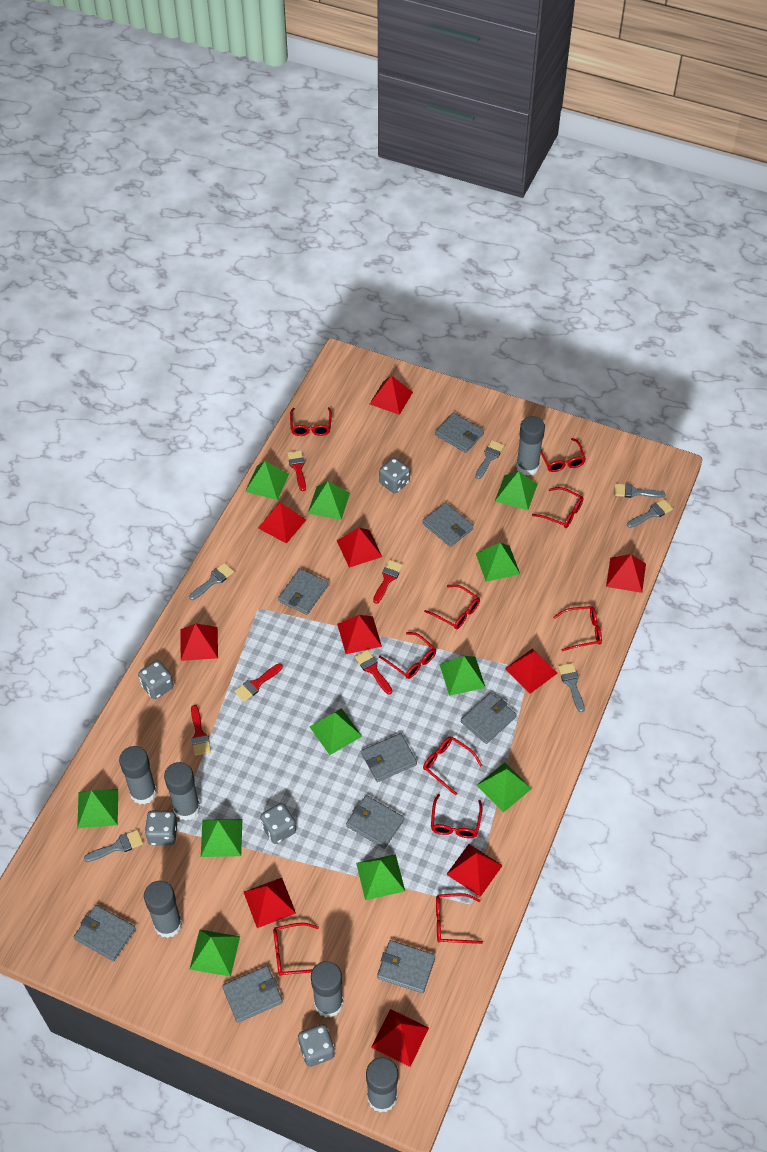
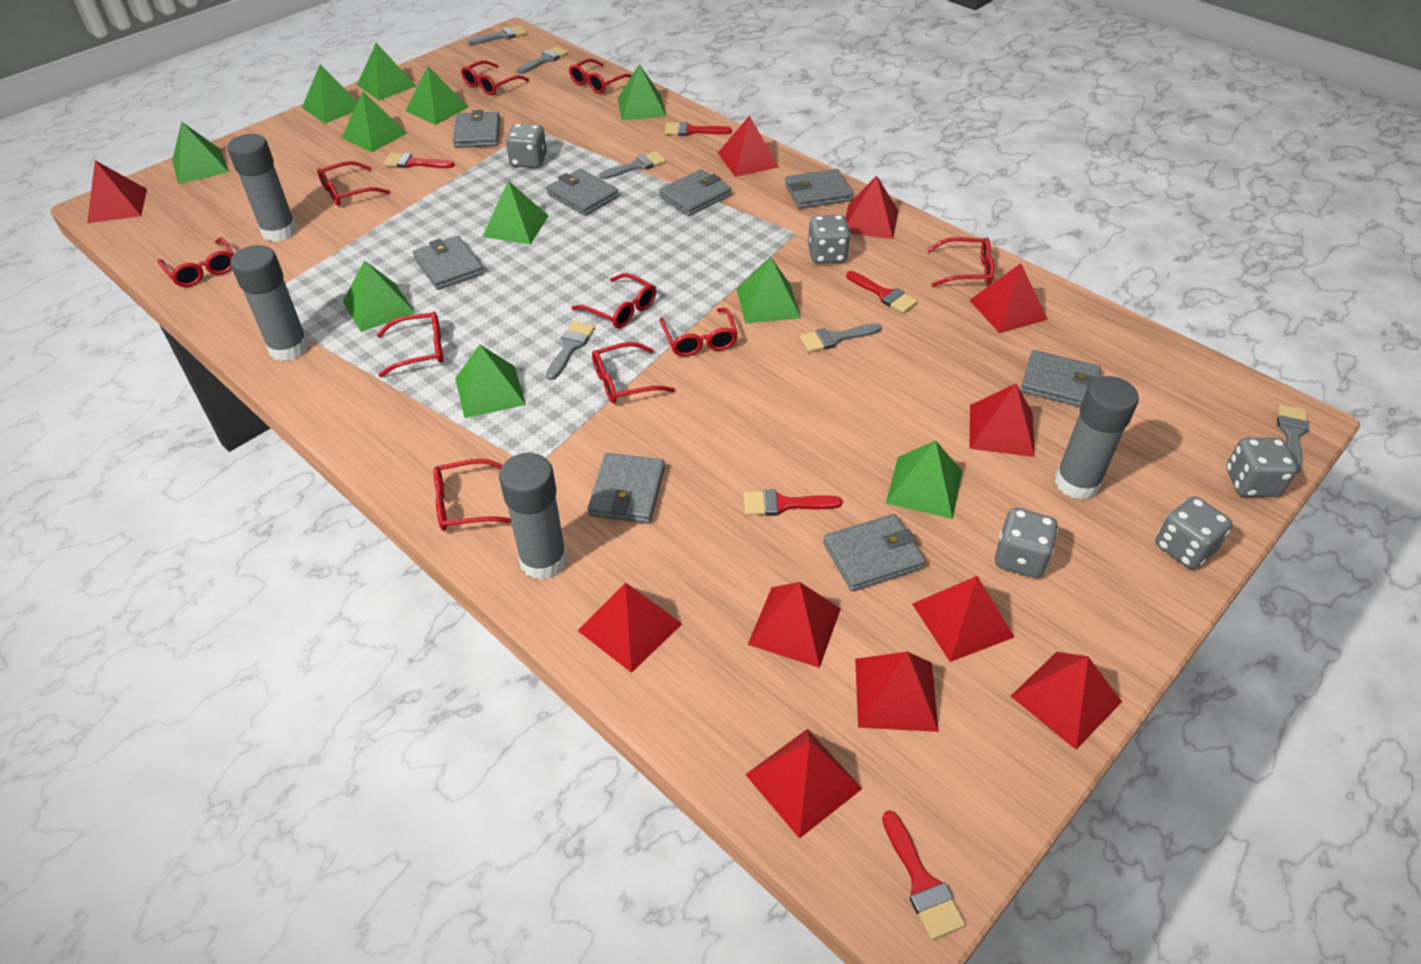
grey glue stick: 6 -> 4
grey wallet: 9 -> 8
red pyramid: 10 -> 11

